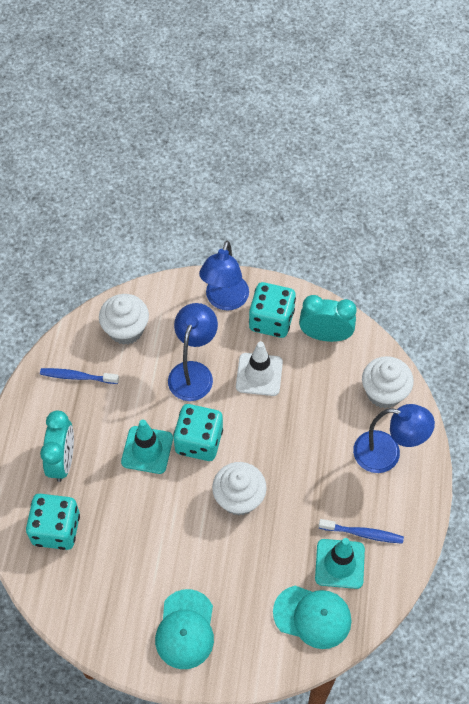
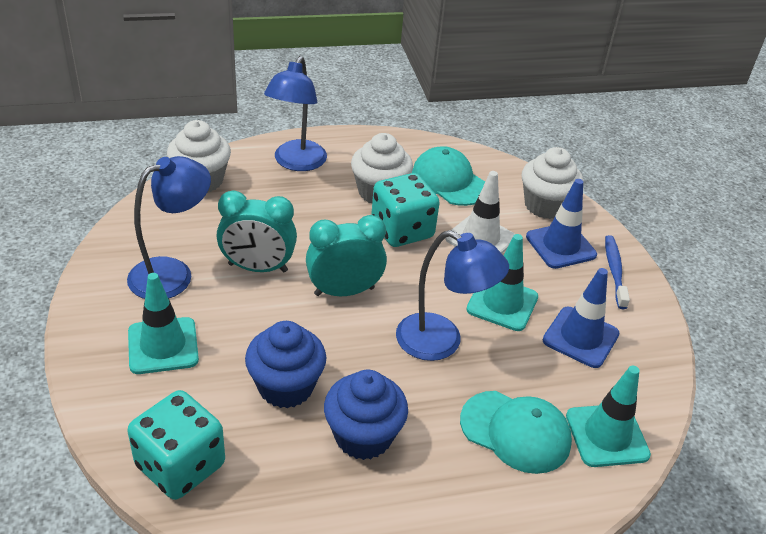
blue cupcake: 0 -> 2
blue toothbrush: 2 -> 1
blue traffic cone: 0 -> 2
turquoise dice: 3 -> 2
turquoise traffic cone: 2 -> 3

